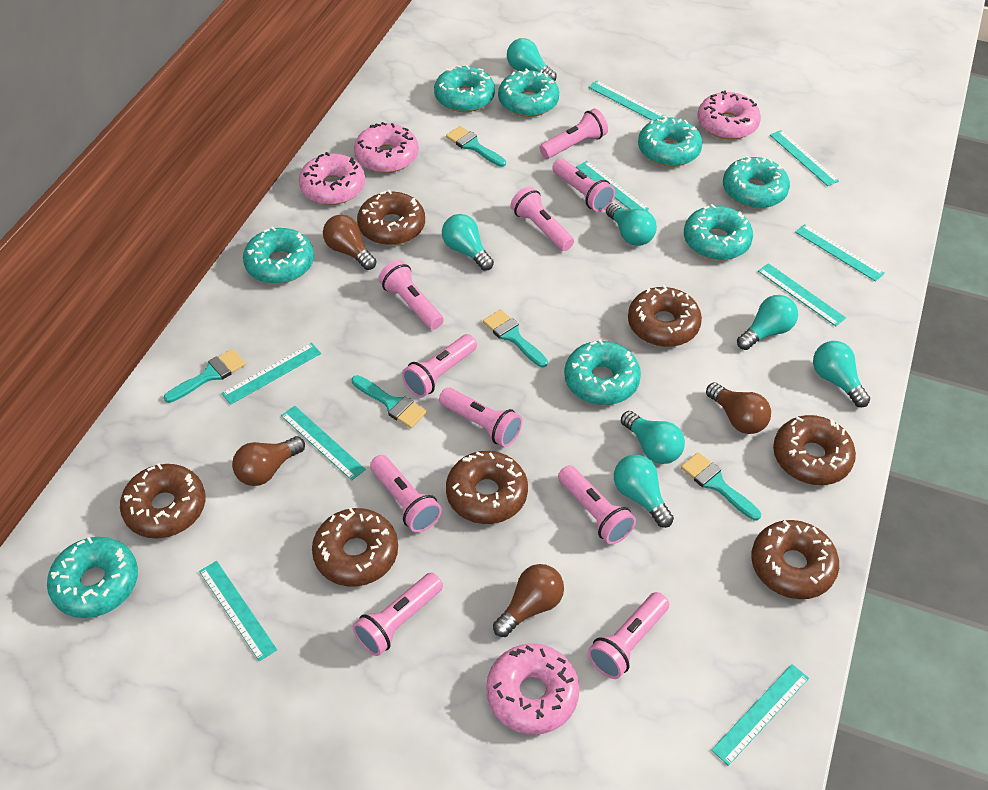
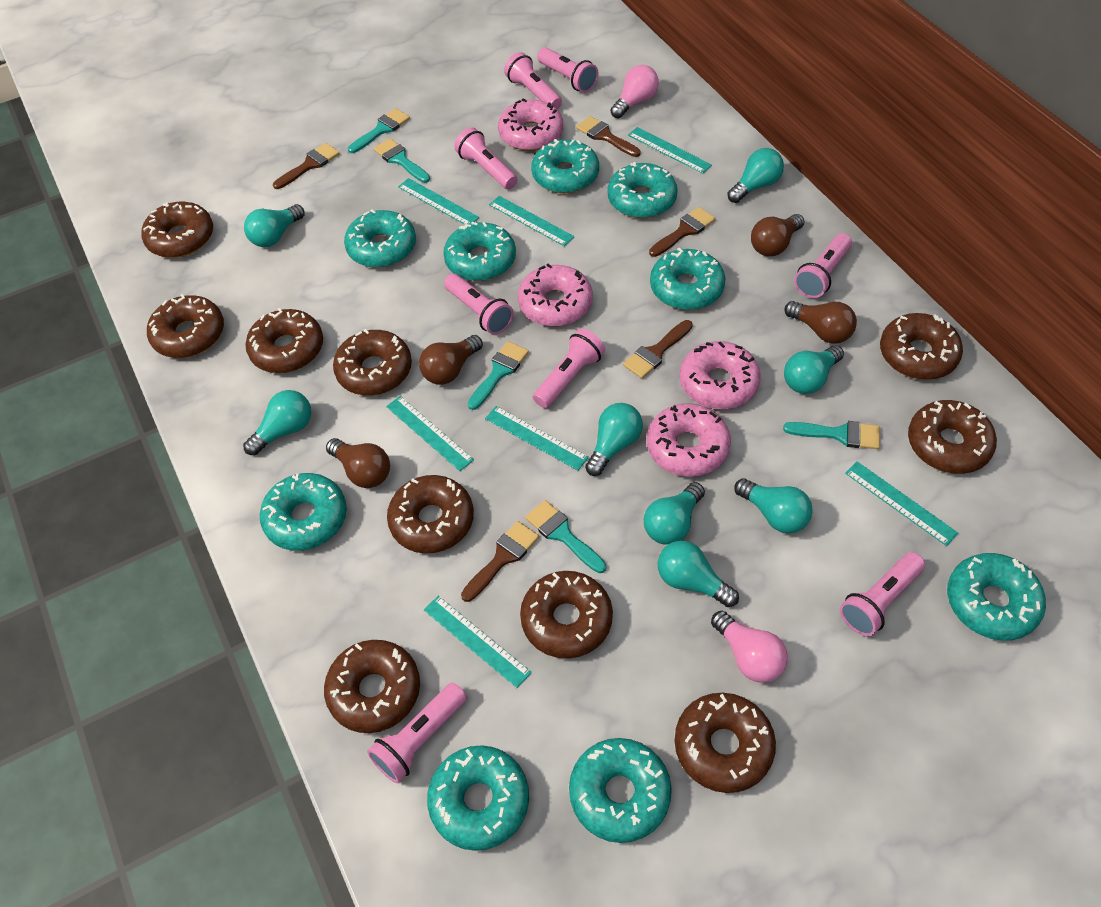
brown brush: 0 -> 5
brown donut: 7 -> 10
pink flashlight: 10 -> 8
pink light bulb: 0 -> 2
turquoise donut: 8 -> 9
turquoise light bulb: 7 -> 8
turquoise ruler: 9 -> 7

